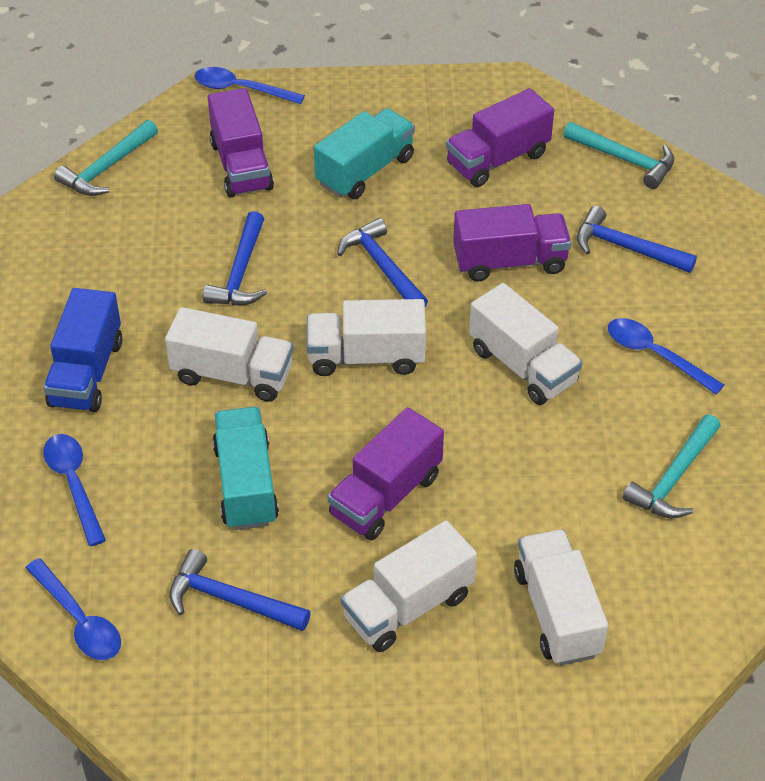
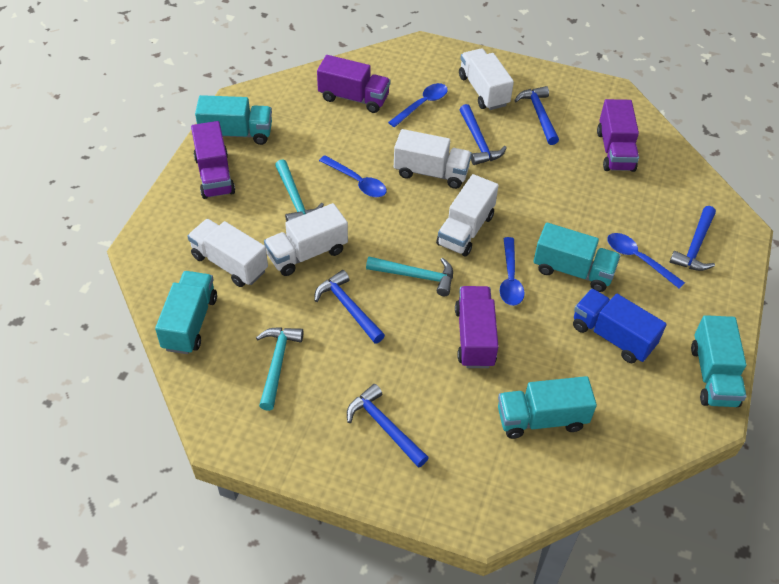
blue hammer: 4 -> 5
turquoise truck: 2 -> 5

